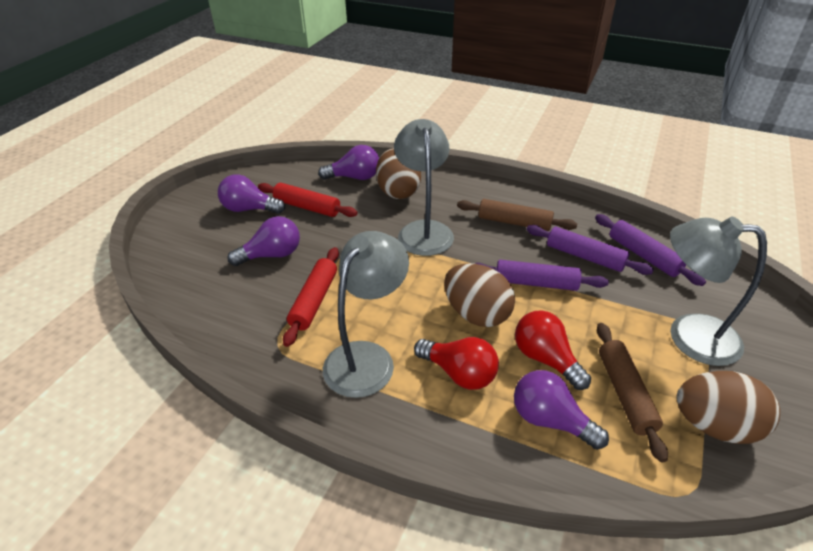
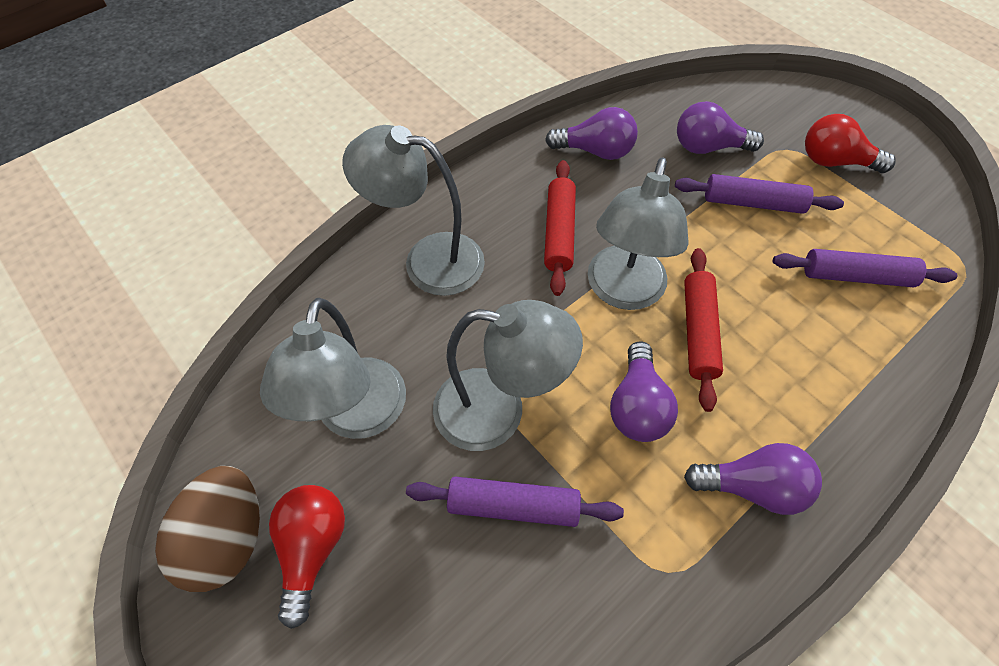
brown egg: 3 -> 1
brown rolling pin: 2 -> 0
grey lamp: 3 -> 4

